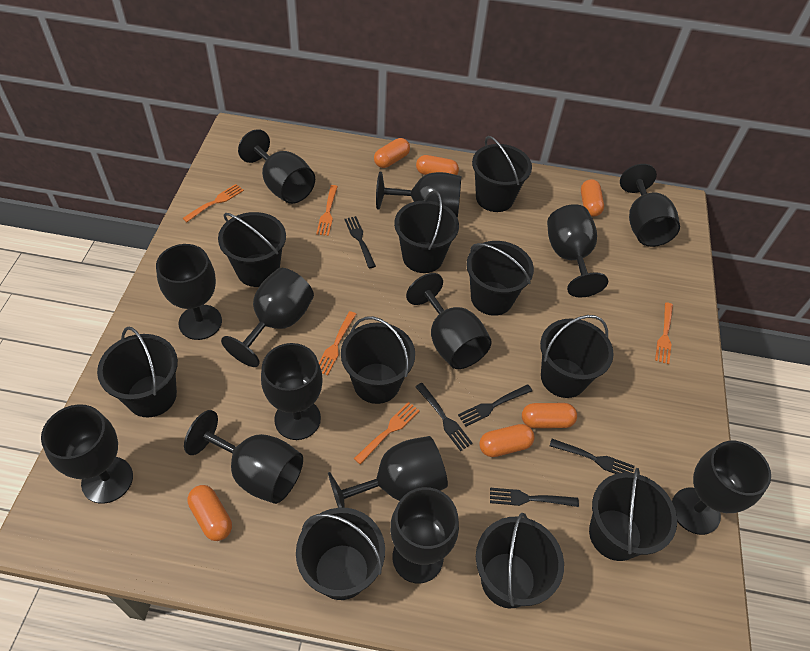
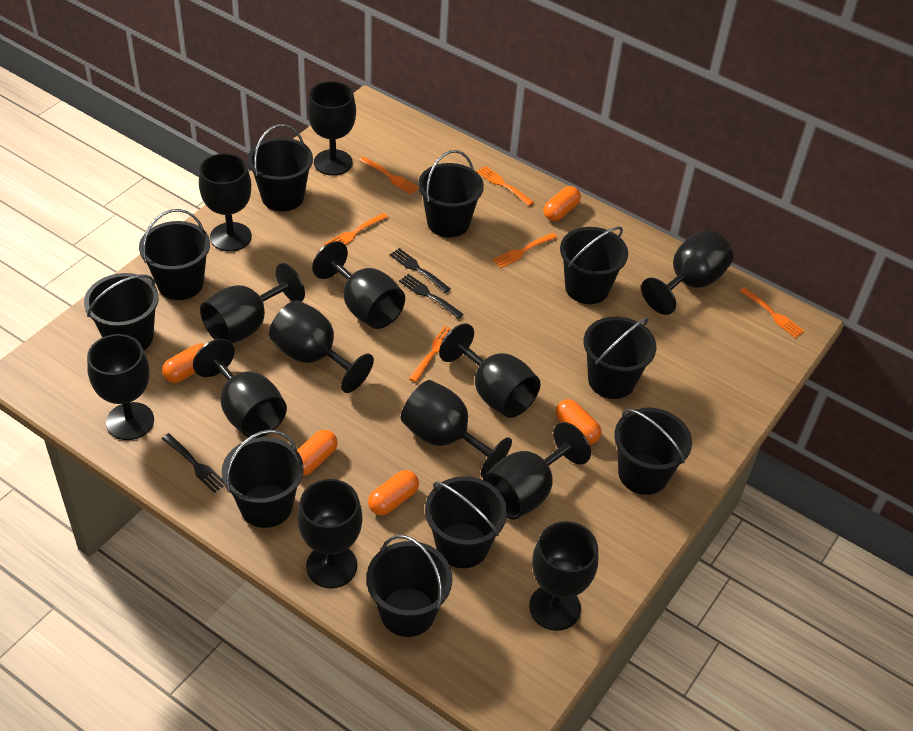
black fork: 5 -> 3
orange capsule: 6 -> 5
orange fork: 5 -> 6

